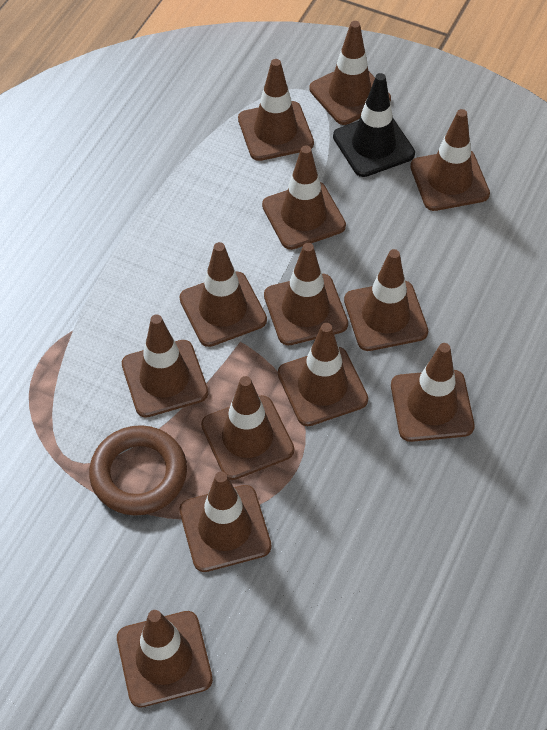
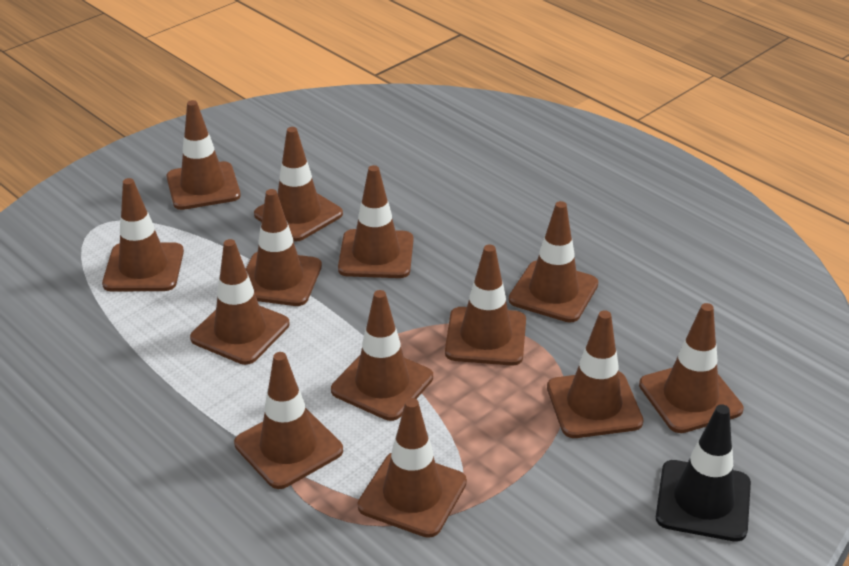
brown ring: 1 -> 0

